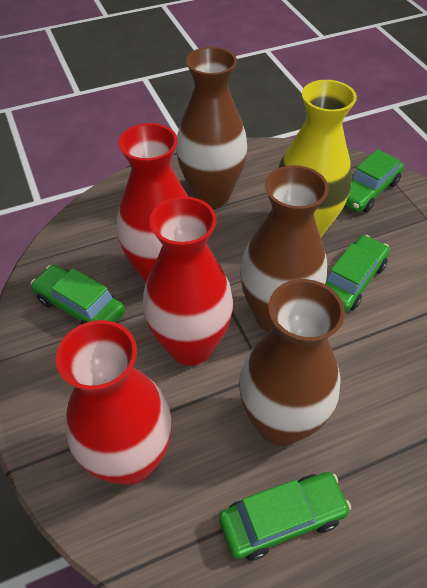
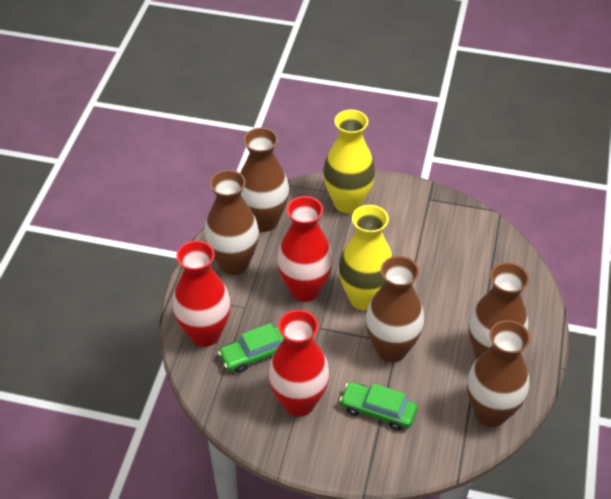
brown vase: 3 -> 5
green car: 4 -> 2
yellow vase: 1 -> 2

